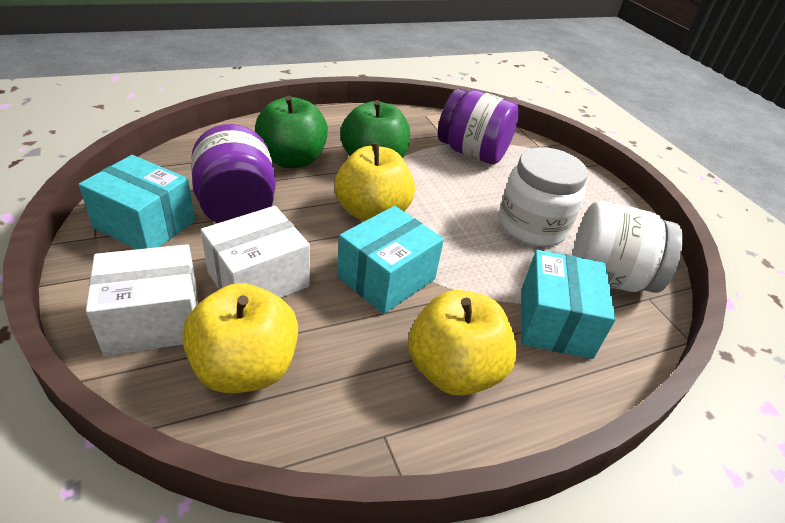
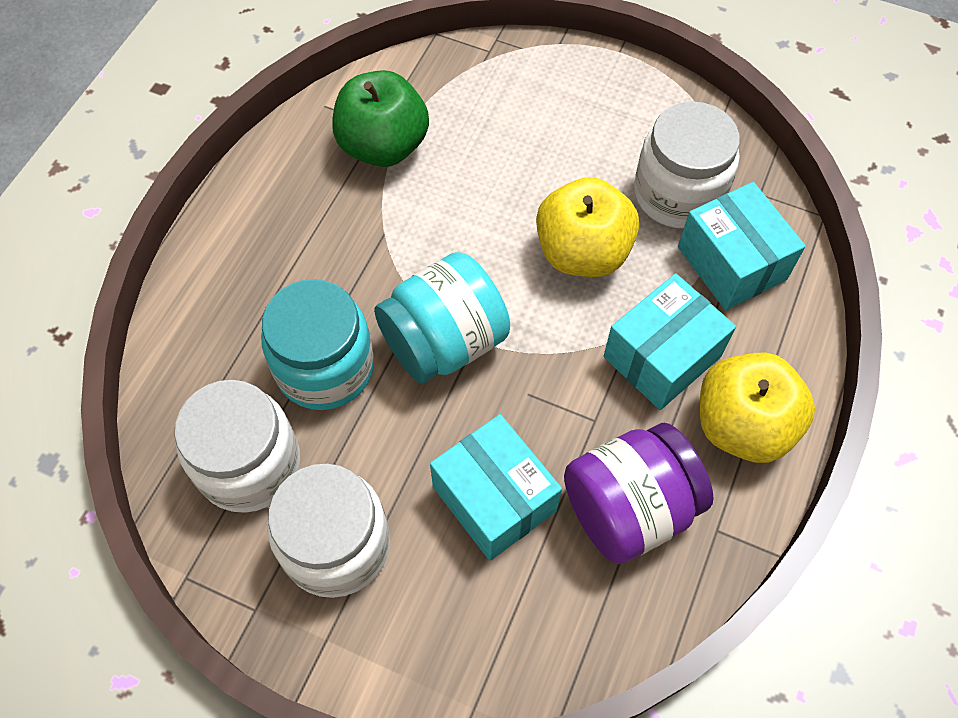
green apple: 2 -> 1
purple jar: 2 -> 1
turquoise jar: 0 -> 2
white box: 2 -> 0
white jar: 2 -> 3
yellow apple: 3 -> 2

